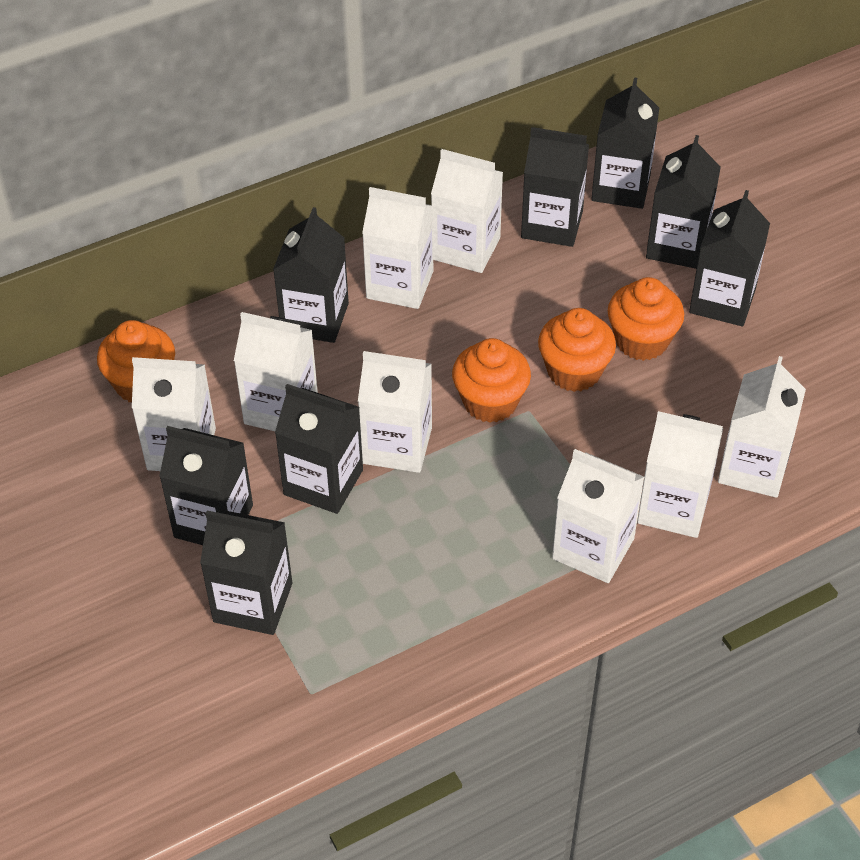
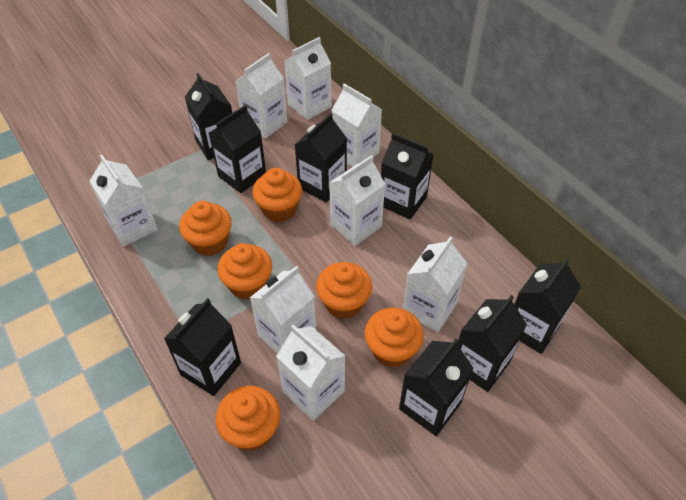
orange cupcake: 4 -> 6

